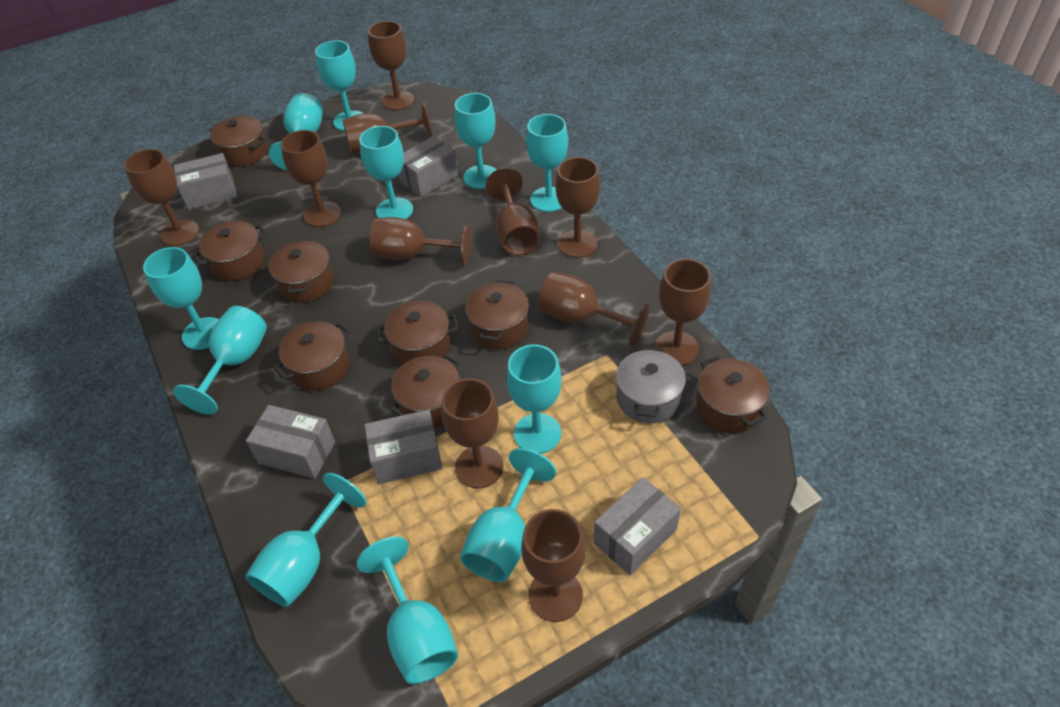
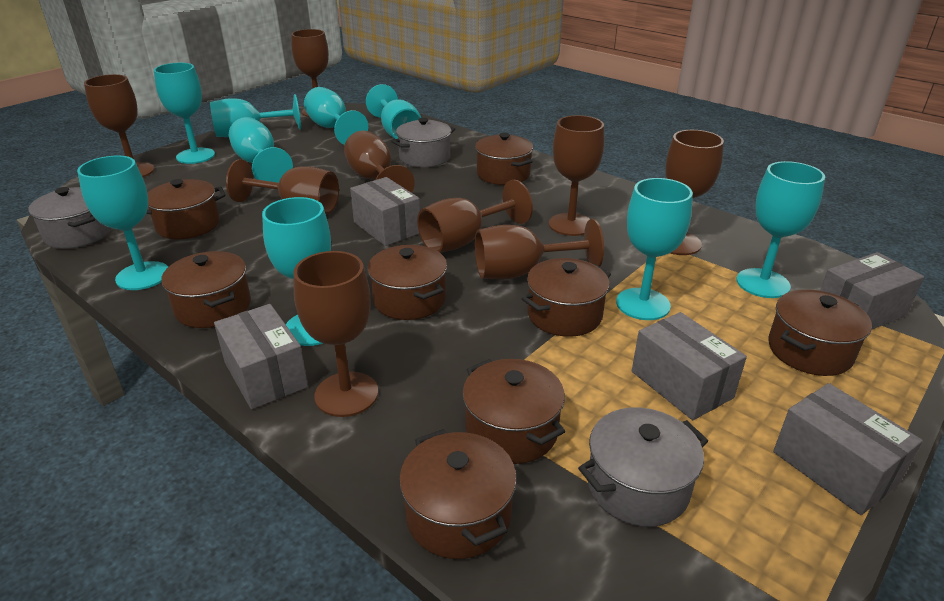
brown goblet: 11 -> 9
grey pot: 1 -> 3
turquoise goblet: 11 -> 9

